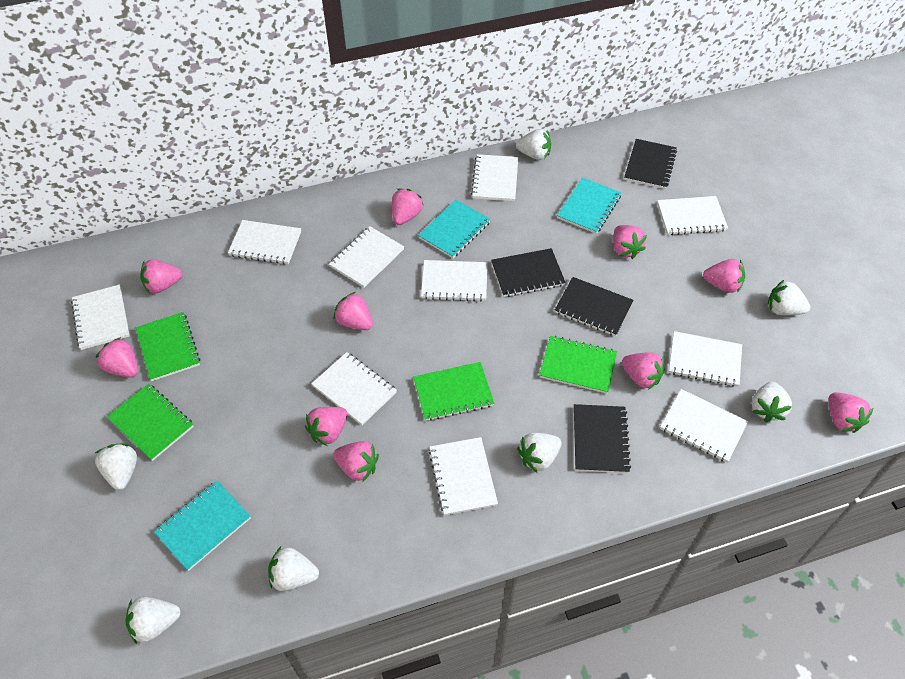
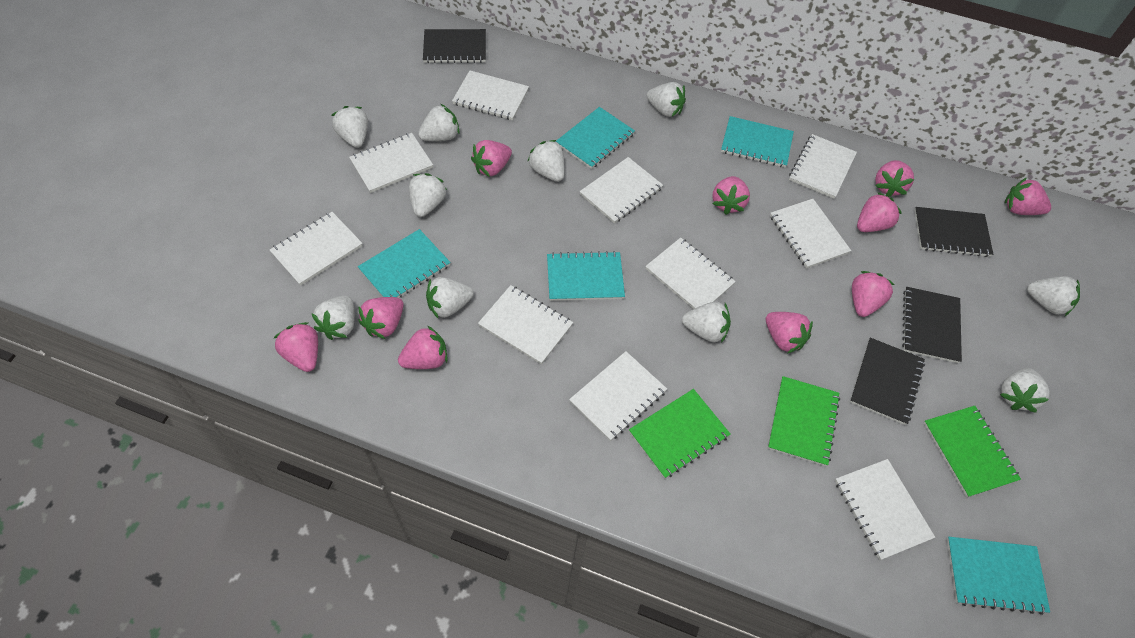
green notebook: 4 -> 3
turquoise notebook: 3 -> 5
white strawberry: 7 -> 10

